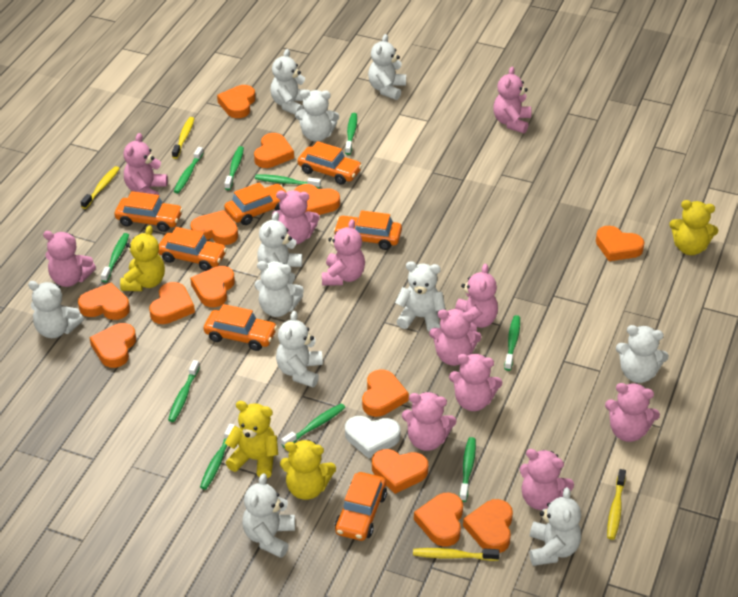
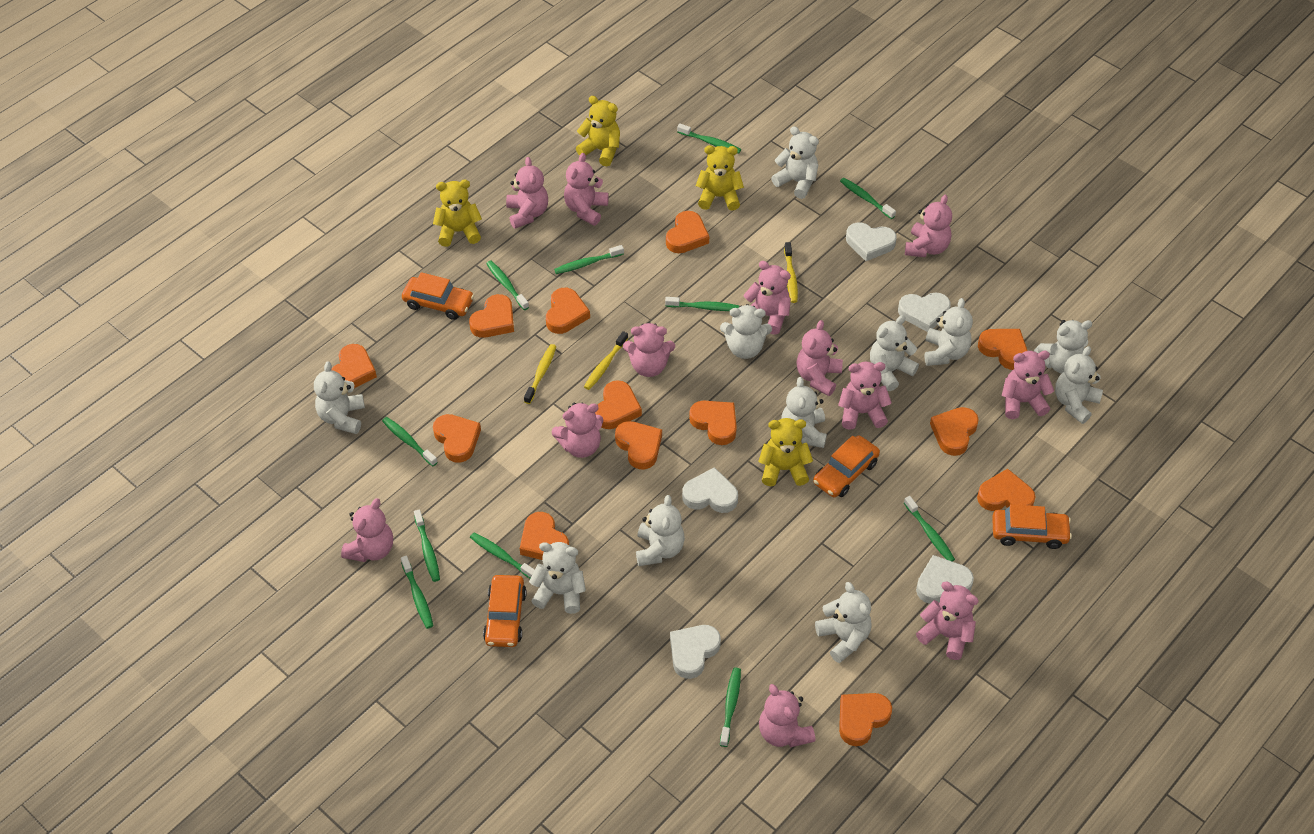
green toothbrush: 10 -> 11
orange car: 7 -> 4
pink teddy bear: 11 -> 12
white heart: 1 -> 5
yellow toothbrush: 4 -> 3

